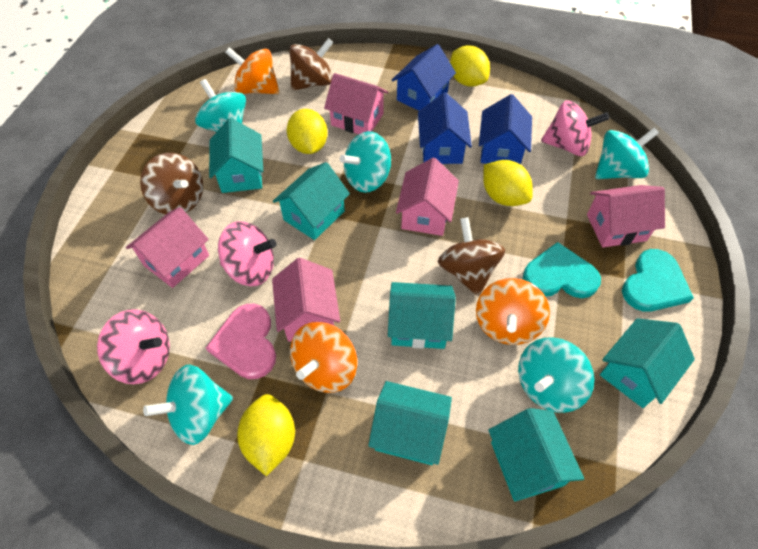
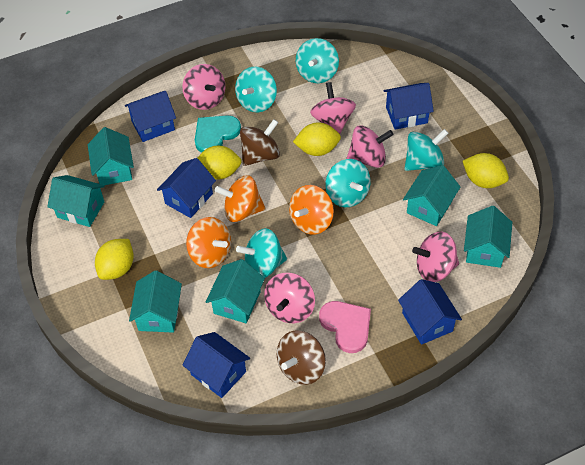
blue house: 3 -> 5
brown spinning top: 3 -> 2
pink house: 5 -> 0
pink spinning top: 3 -> 5
turquoise heart: 2 -> 1

